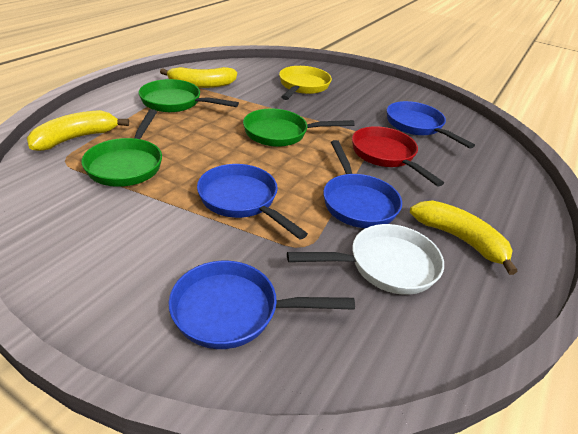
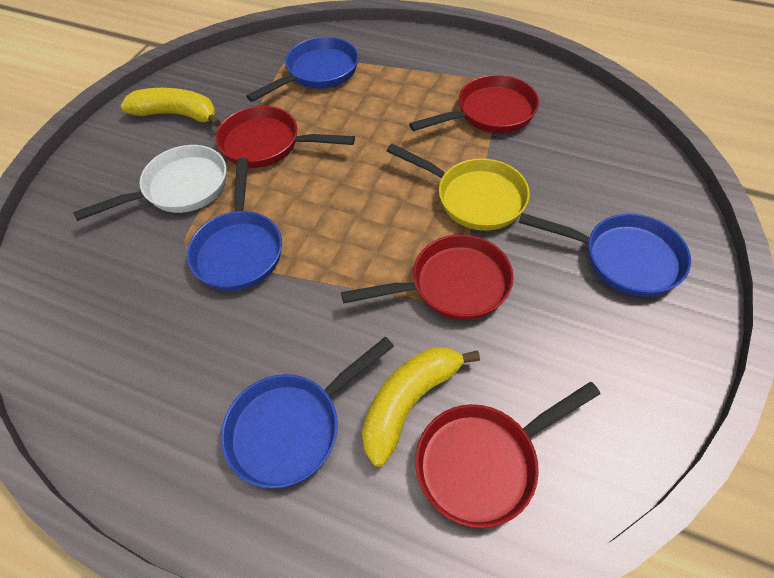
green pan: 3 -> 0
red pan: 1 -> 4
yellow banana: 3 -> 2

